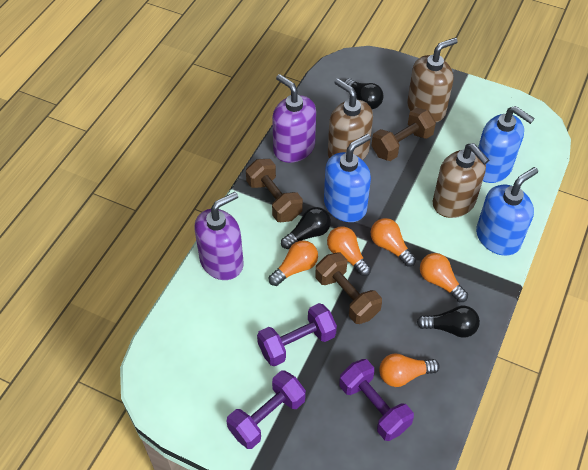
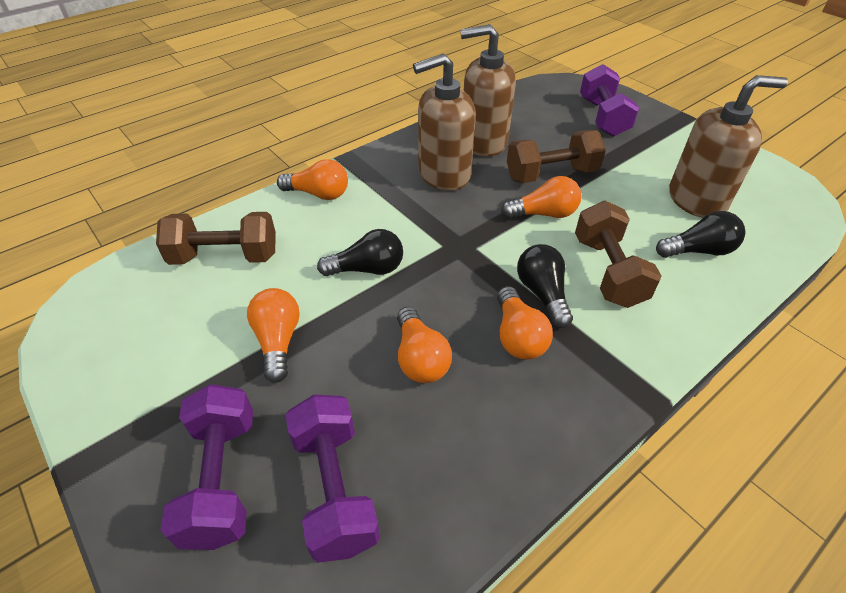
blue soap dispenser: 3 -> 0
purple soap dispenser: 2 -> 0

